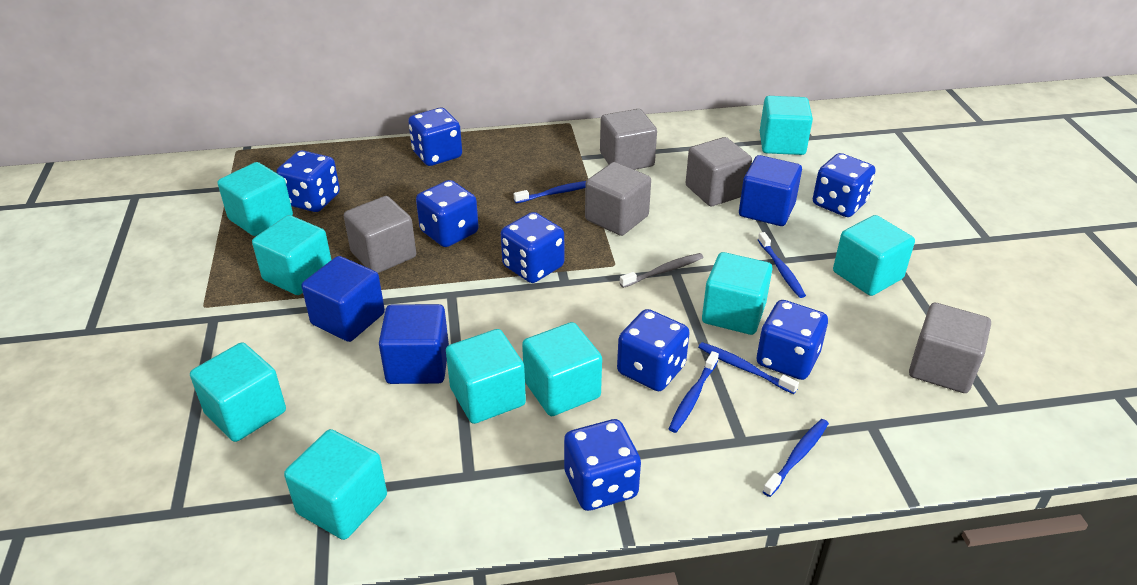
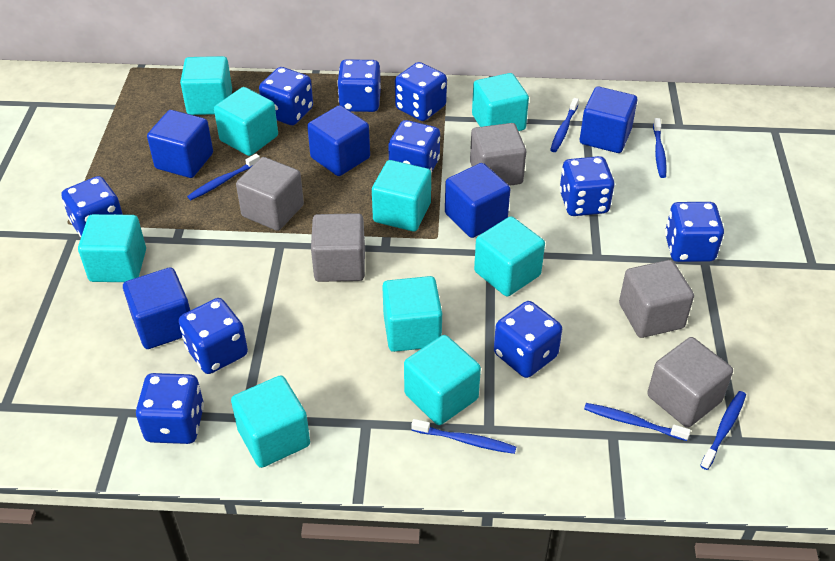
blue cube: 3 -> 5
blue dice: 8 -> 10
blue toothbrush: 5 -> 6
grey toothbrush: 1 -> 0

